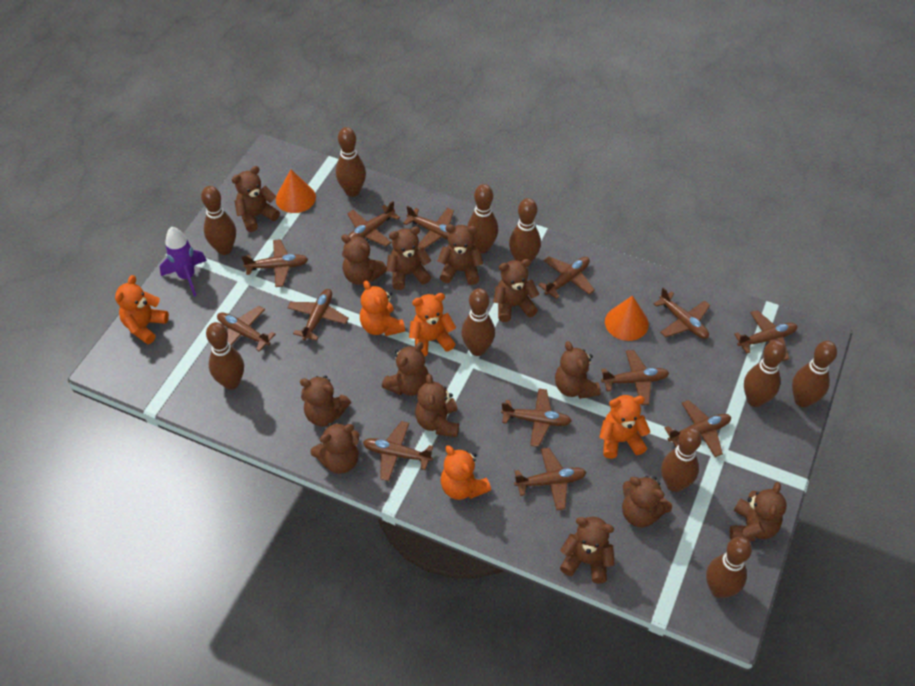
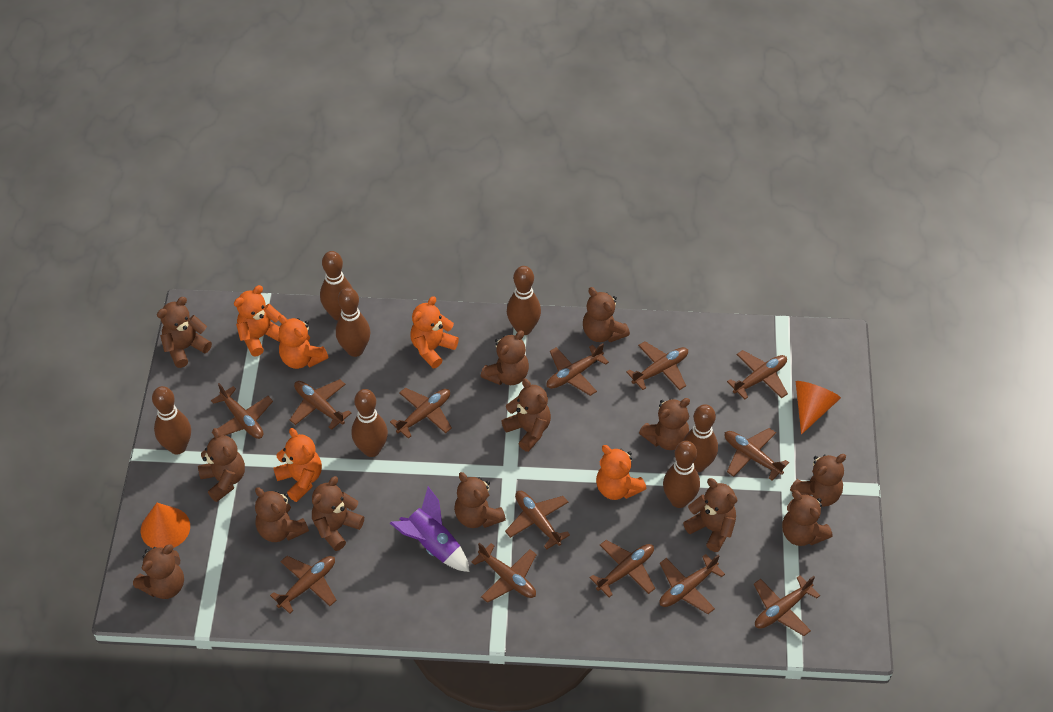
brown bowling pin: 10 -> 7

